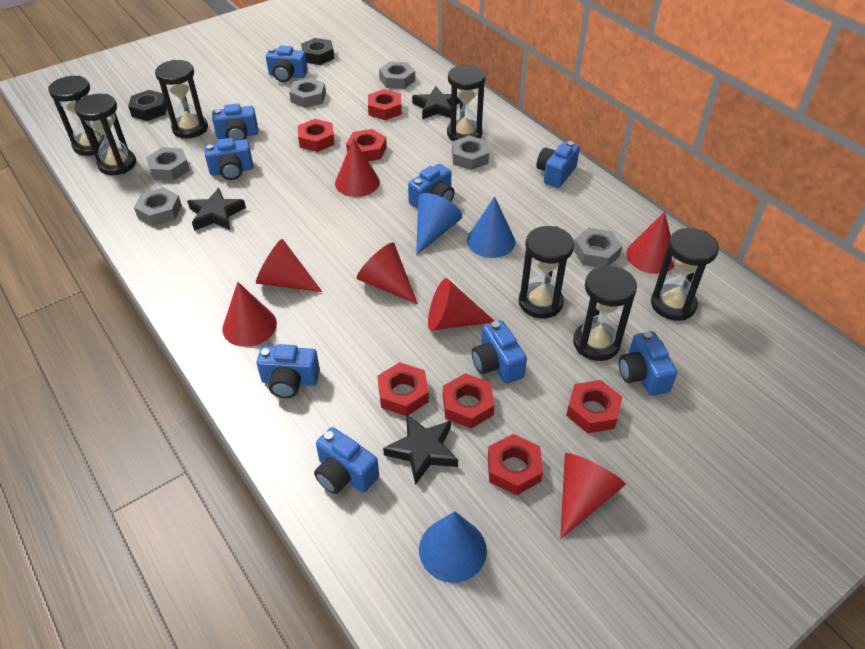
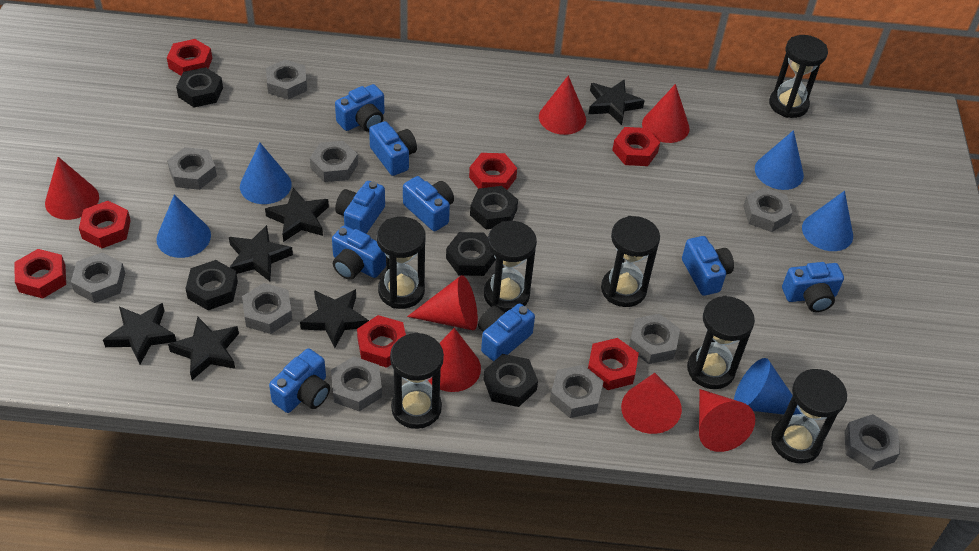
black nut: 2 -> 5
black star: 3 -> 6
blue cone: 3 -> 5
grey nut: 6 -> 10

